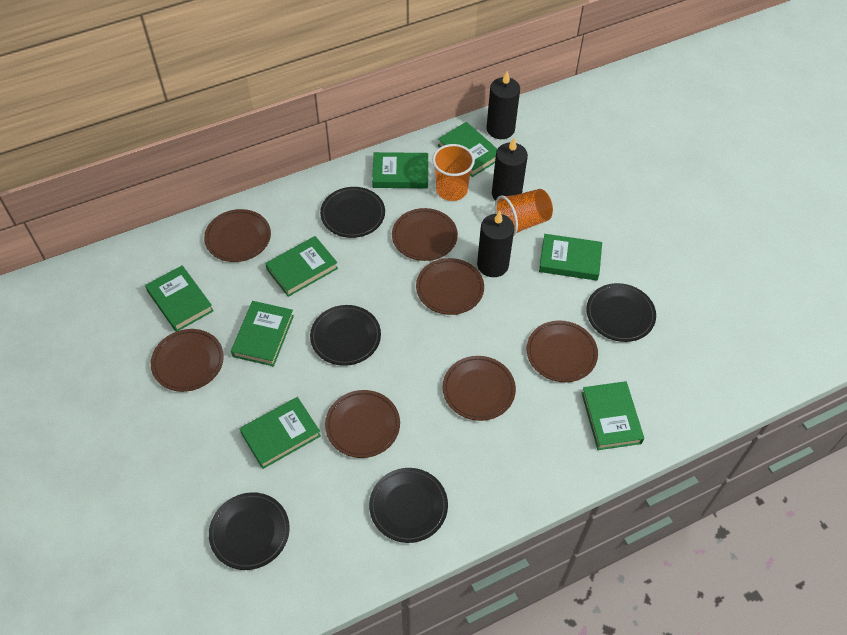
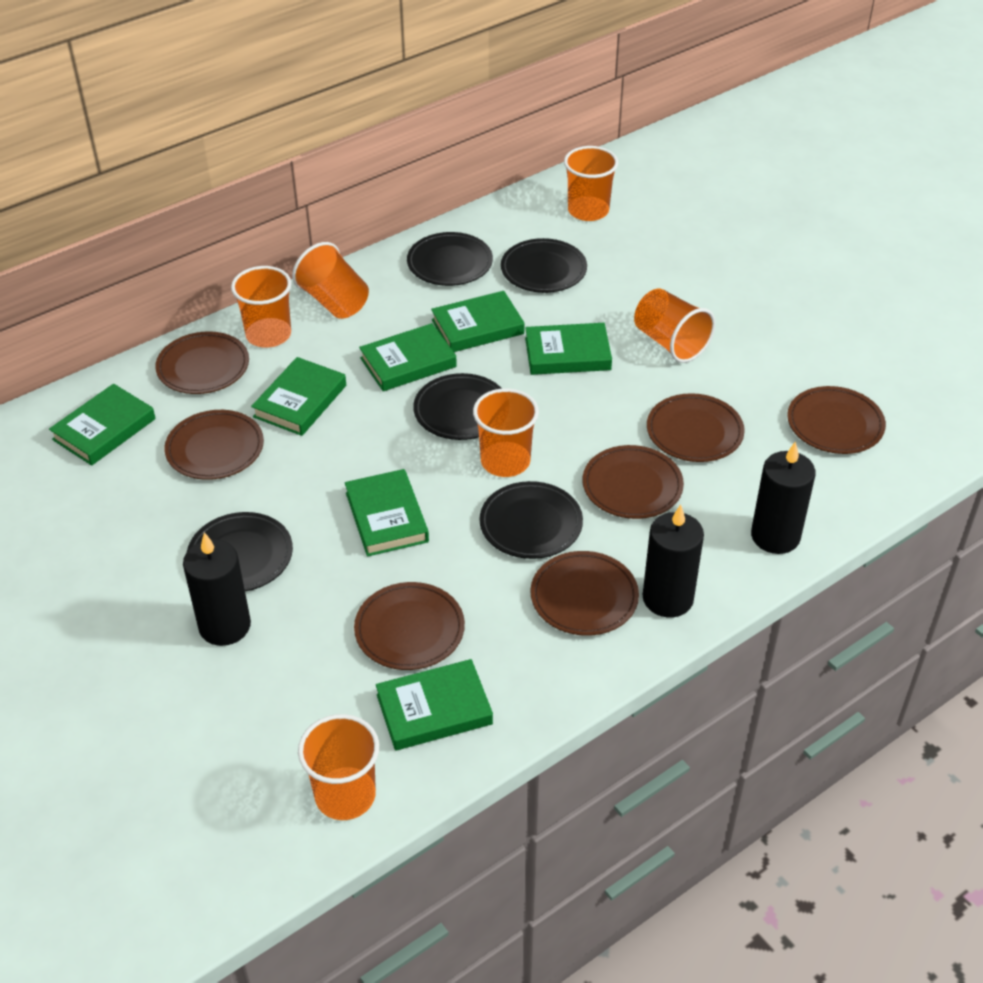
green book: 8 -> 7
orange cup: 2 -> 6

